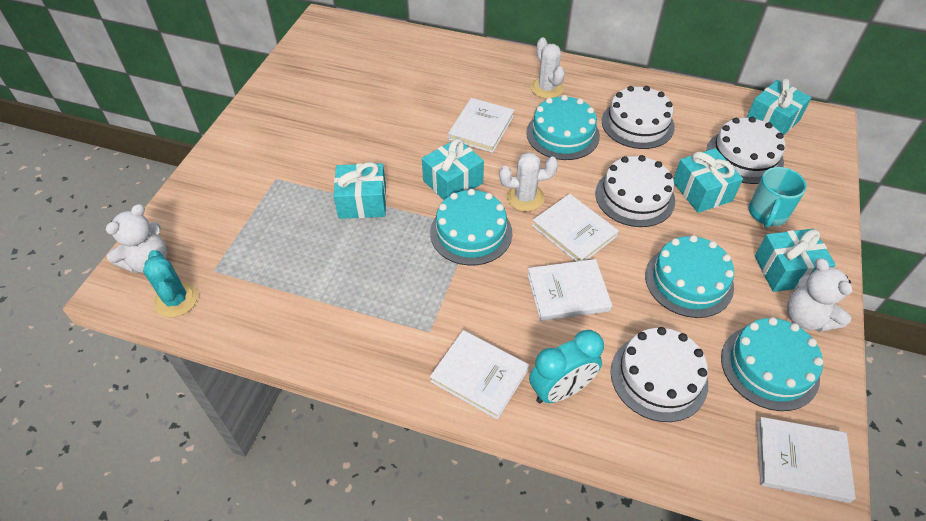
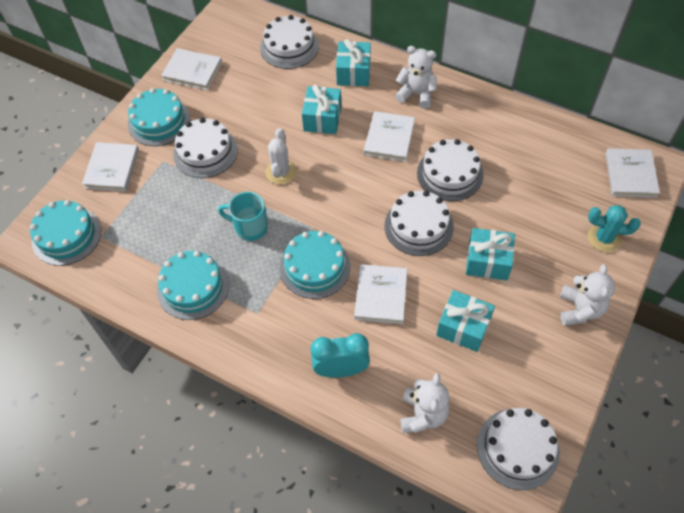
turquoise gift: 5 -> 4
white cactus: 2 -> 1
white cake: 4 -> 5
white teddy bear: 2 -> 3

